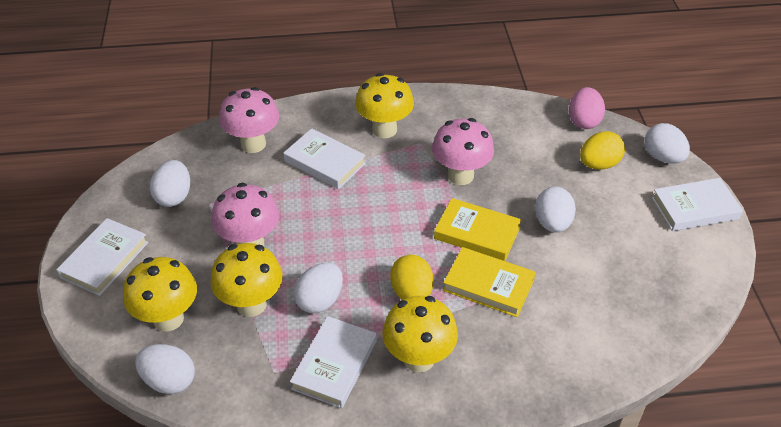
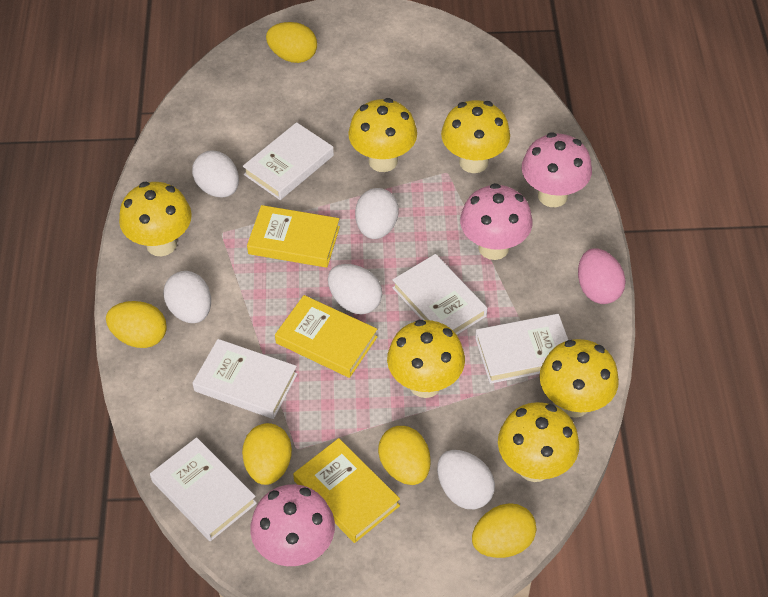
white book: 4 -> 5
yellow book: 2 -> 3
yellow egg: 2 -> 5
yellow mushroom: 4 -> 6

